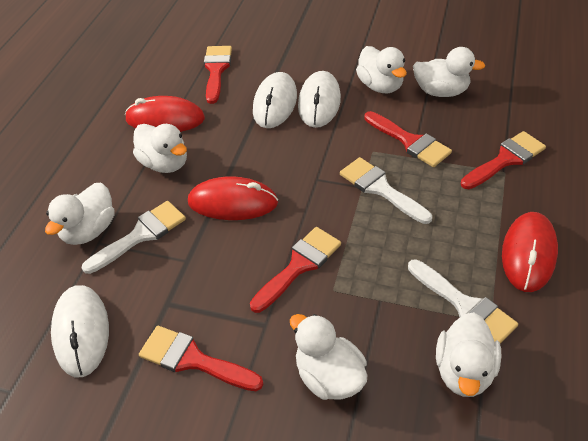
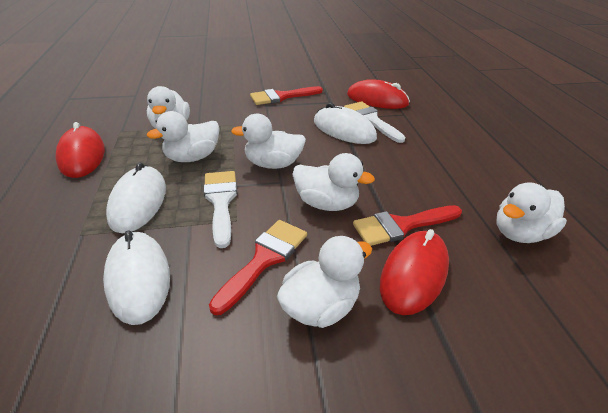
red brush: 5 -> 3
white brush: 3 -> 2

